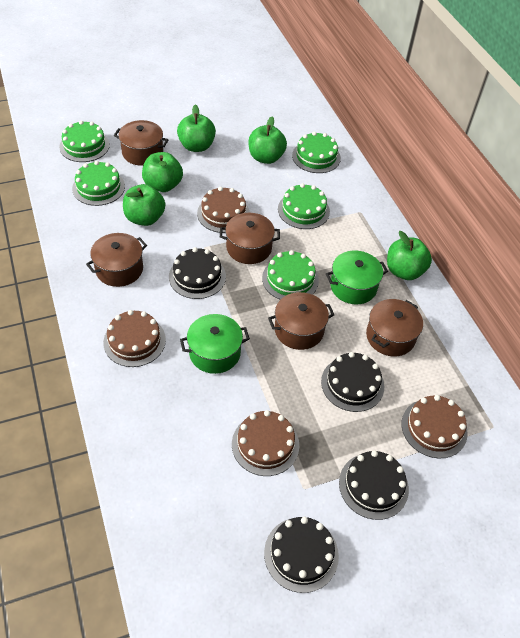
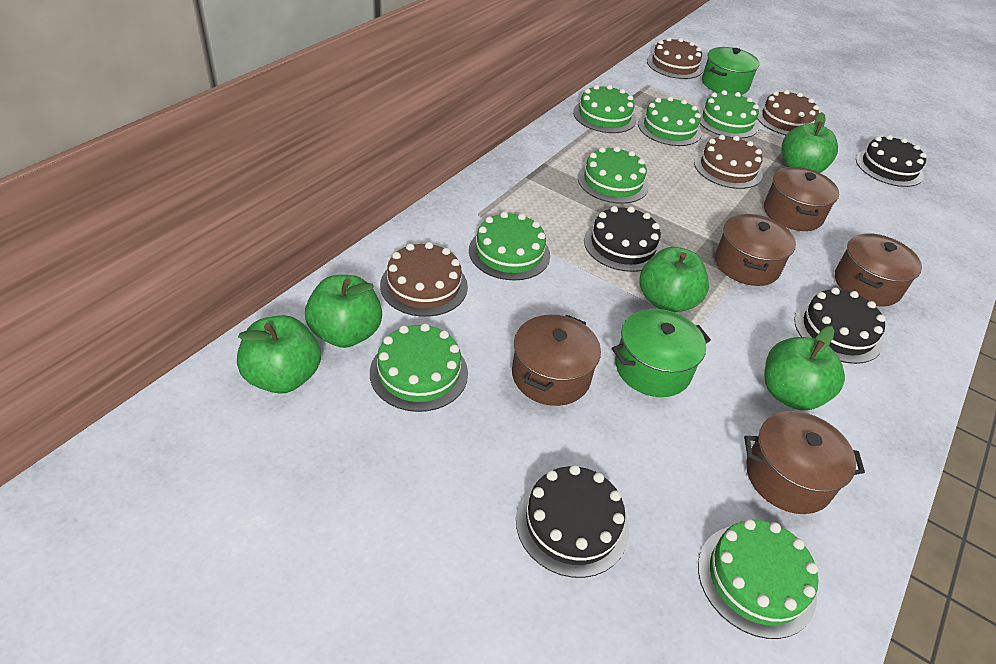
green cake: 5 -> 7

